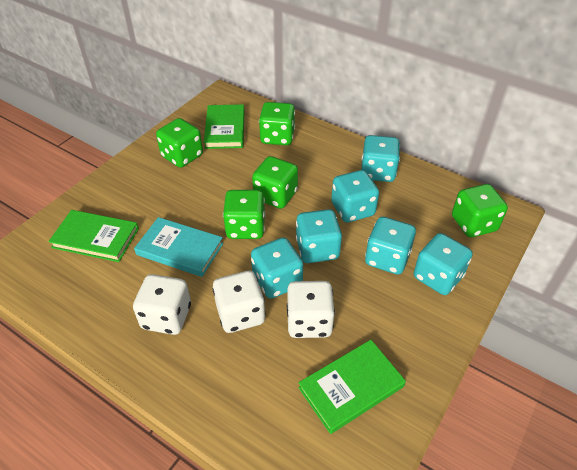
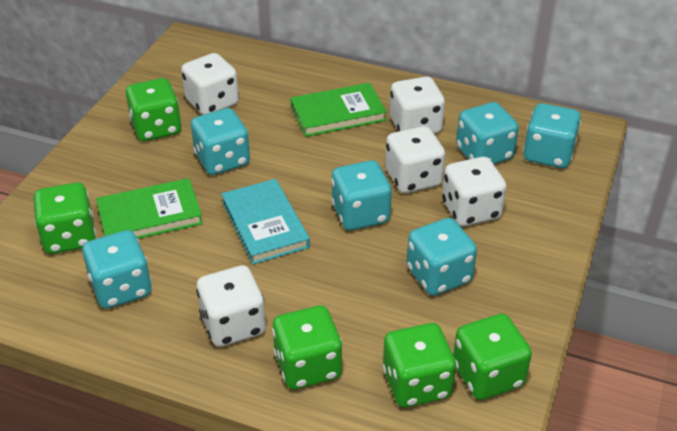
green book: 3 -> 2
white dice: 3 -> 5

